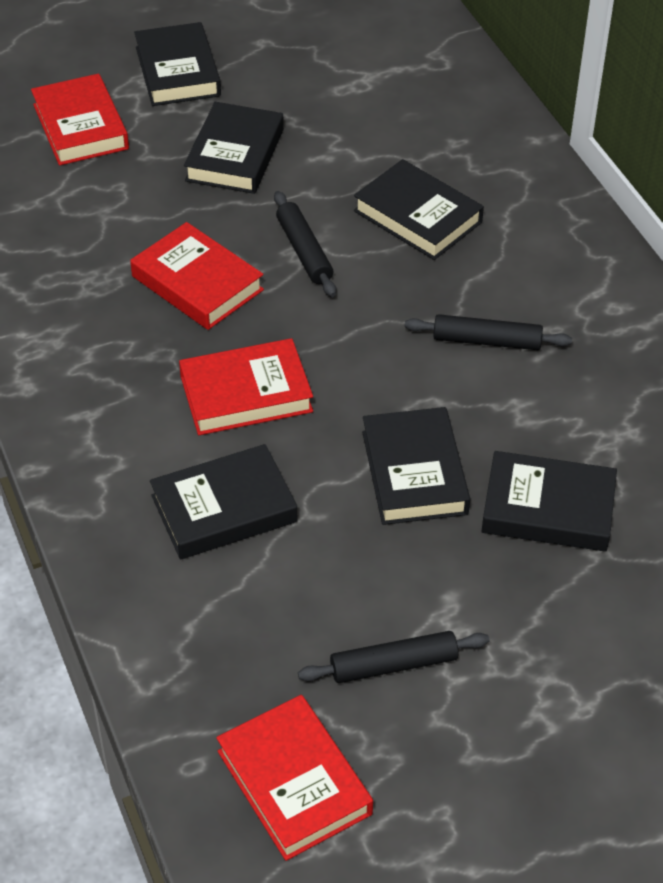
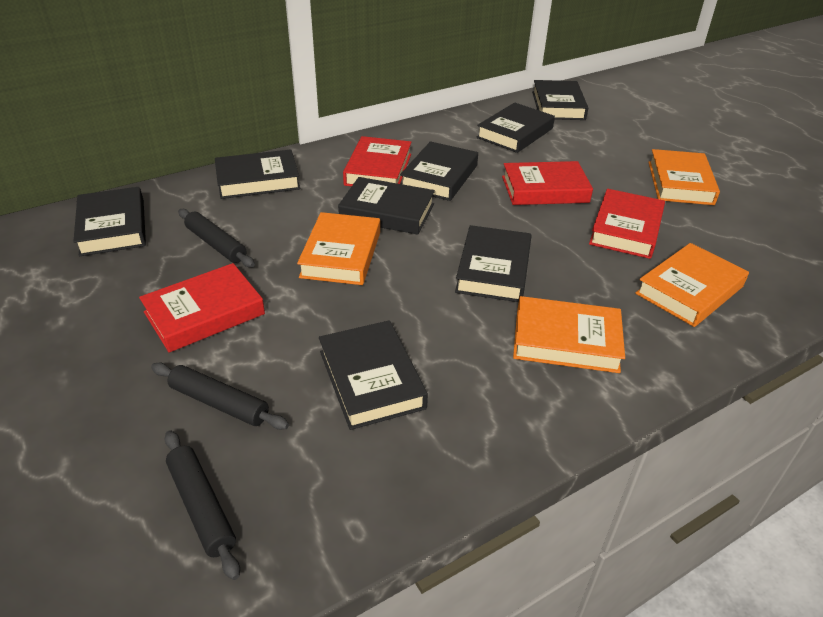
black book: 6 -> 8
orange book: 0 -> 4

